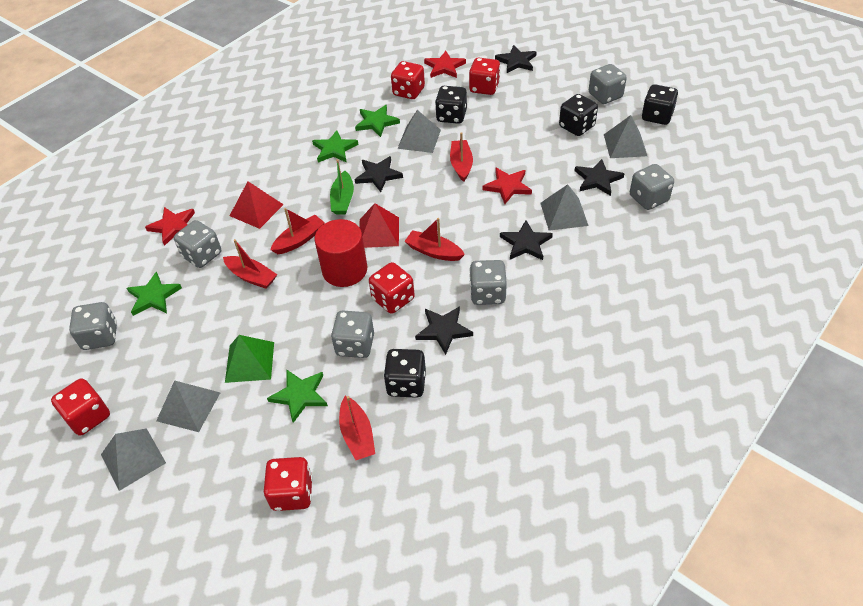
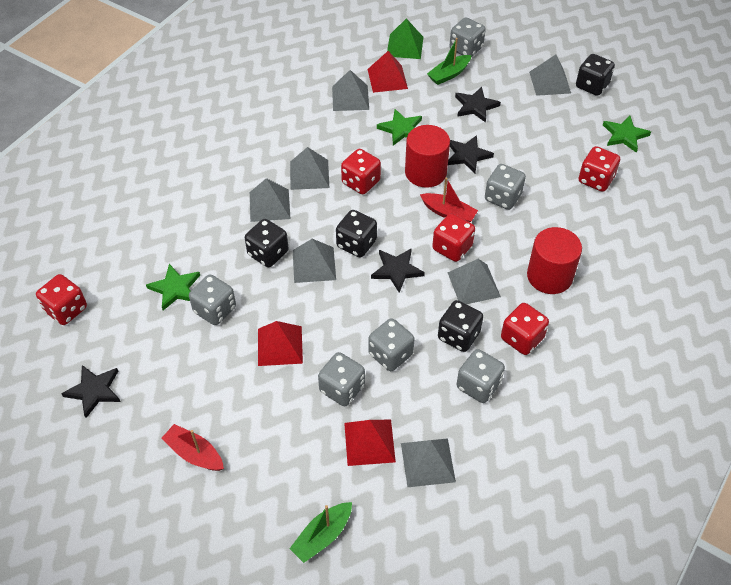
black star: 5 -> 4
green boat: 1 -> 2
green star: 4 -> 3
grey pyramid: 5 -> 7
red boat: 5 -> 2
red cylinder: 1 -> 2
red pyramid: 2 -> 3
red star: 3 -> 0

